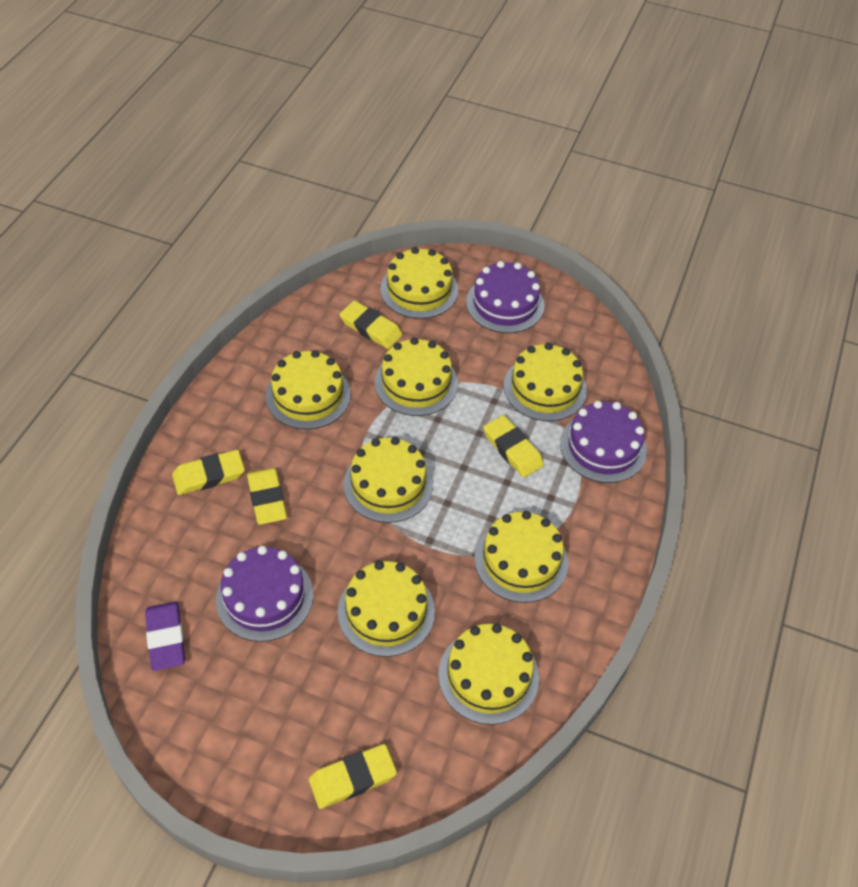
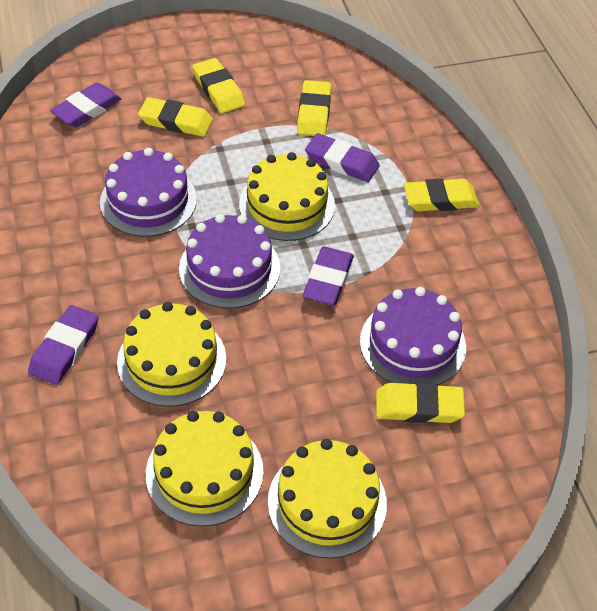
purple eraser: 1 -> 4
yellow cake: 8 -> 4

